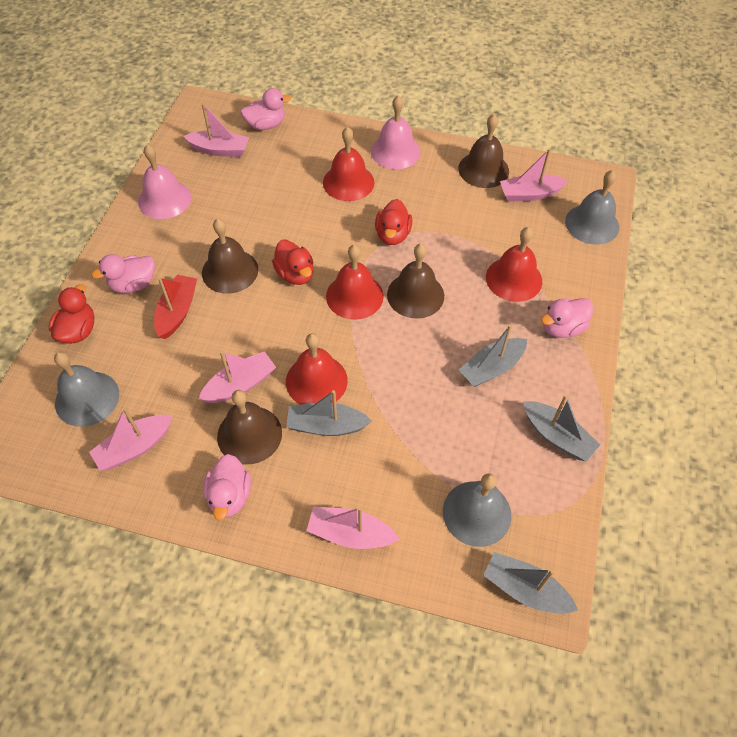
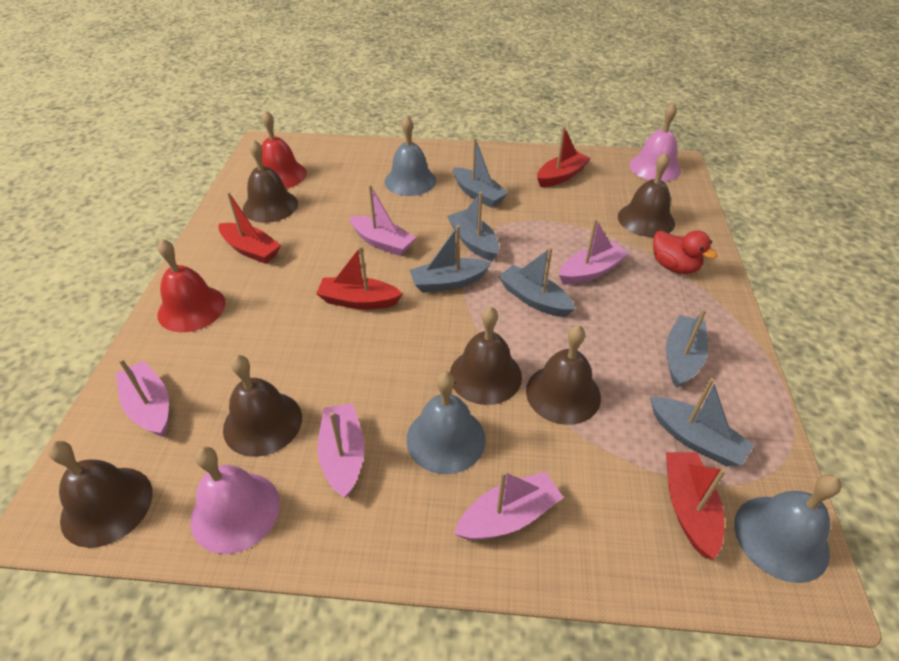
brown bell: 4 -> 6
grey boat: 4 -> 6
pink duck: 4 -> 0
red bell: 4 -> 2
red boat: 1 -> 4
red duck: 3 -> 1

